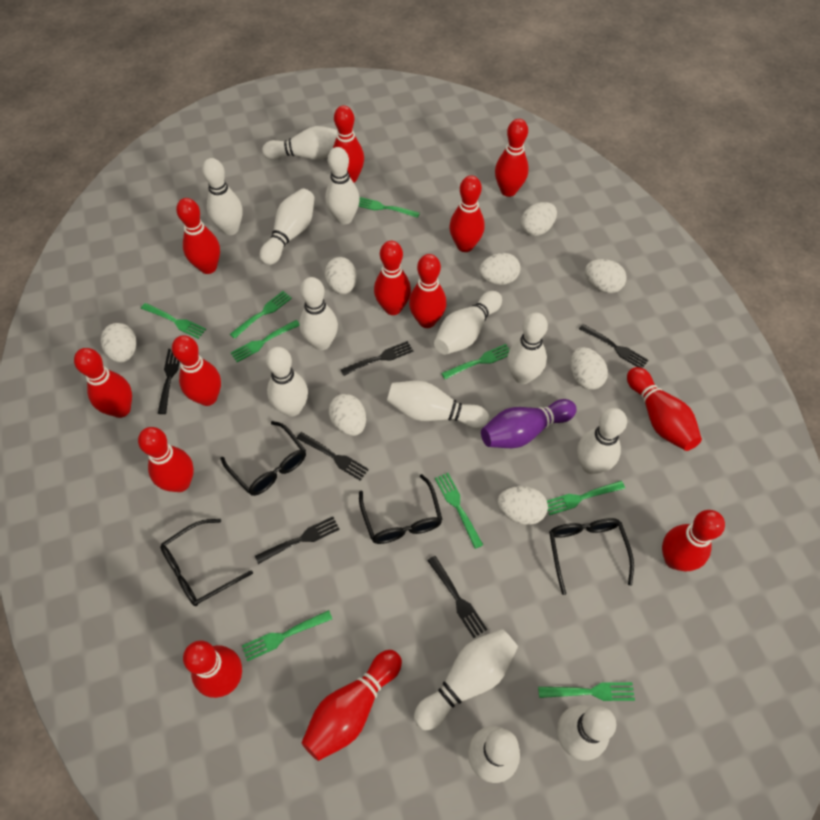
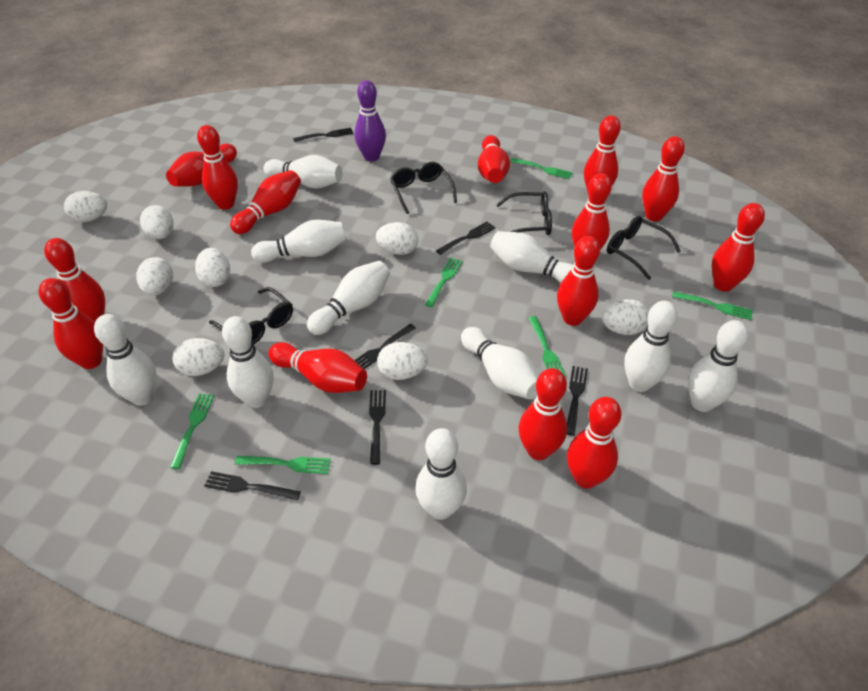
green fork: 9 -> 6
red bowling pin: 13 -> 14
white bowling pin: 13 -> 10

